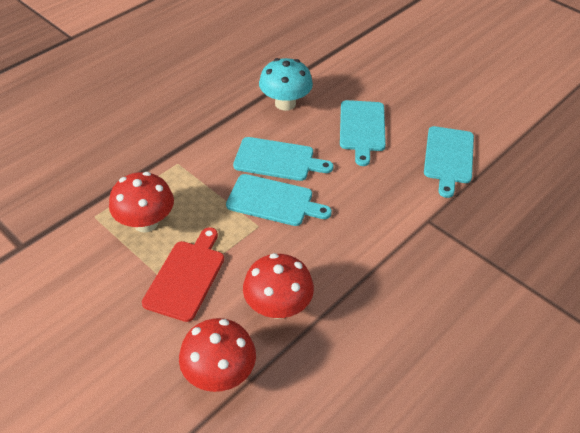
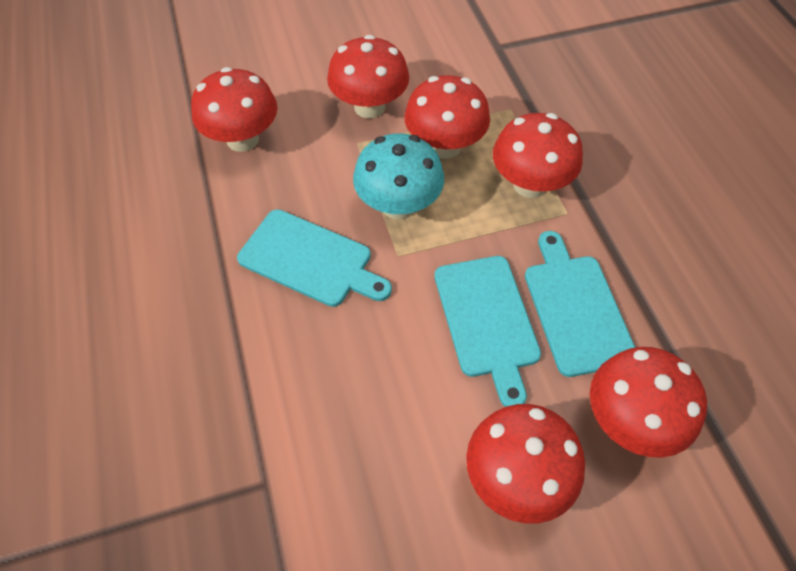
red cutting board: 1 -> 0
red mushroom: 3 -> 6
turquoise cutting board: 4 -> 3

